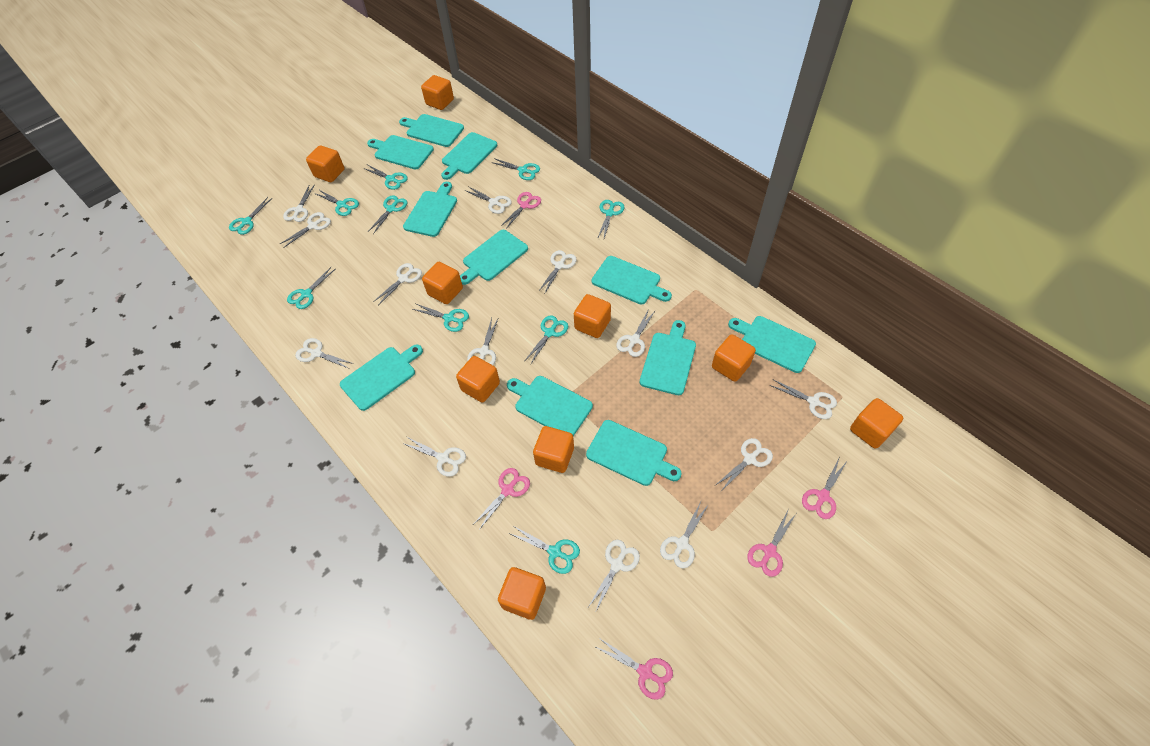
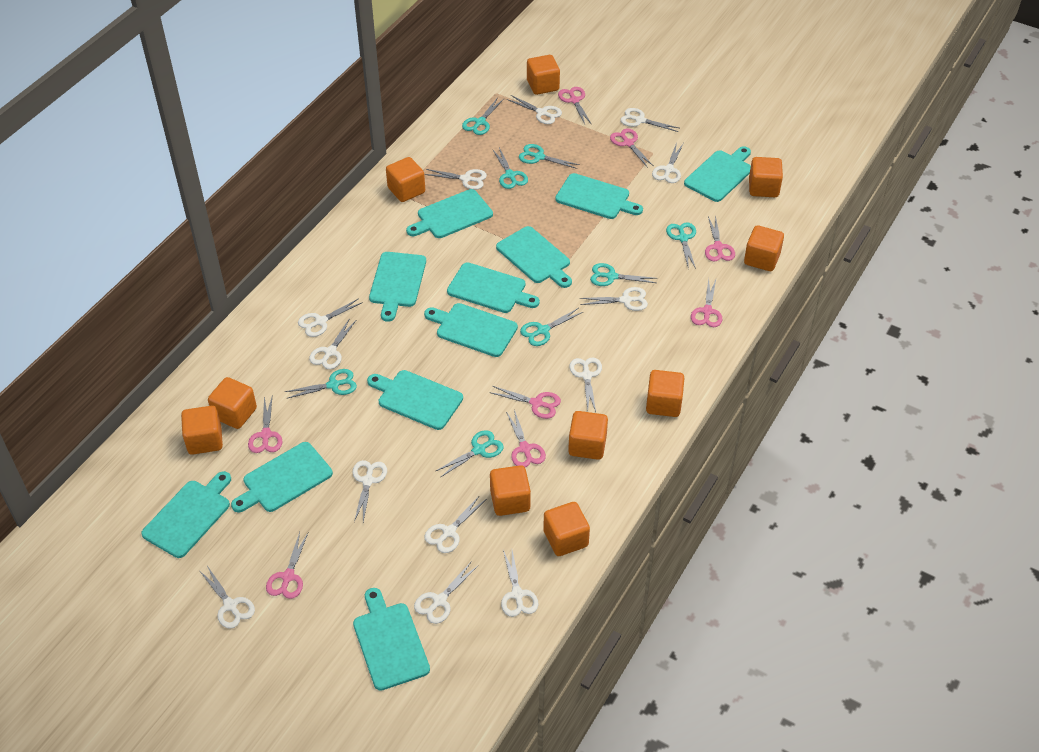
orange cube: 9 -> 10
pink scissors: 5 -> 8
turquoise scissors: 10 -> 8

